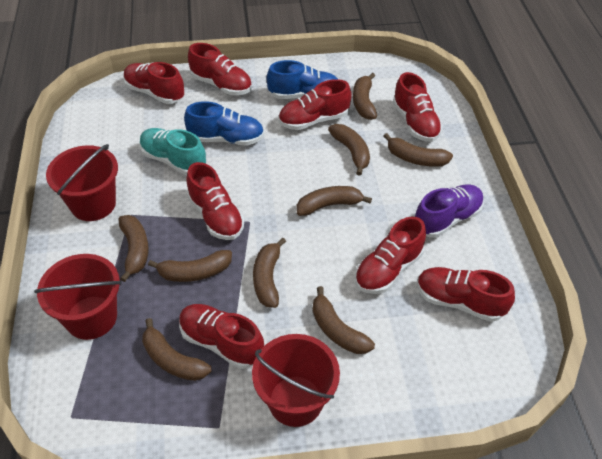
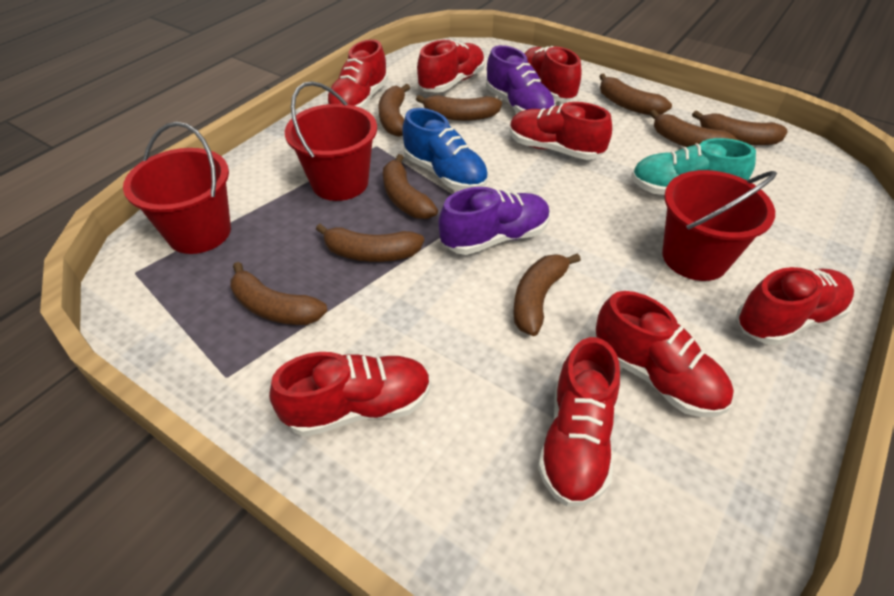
blue shoe: 2 -> 1
purple shoe: 1 -> 2

